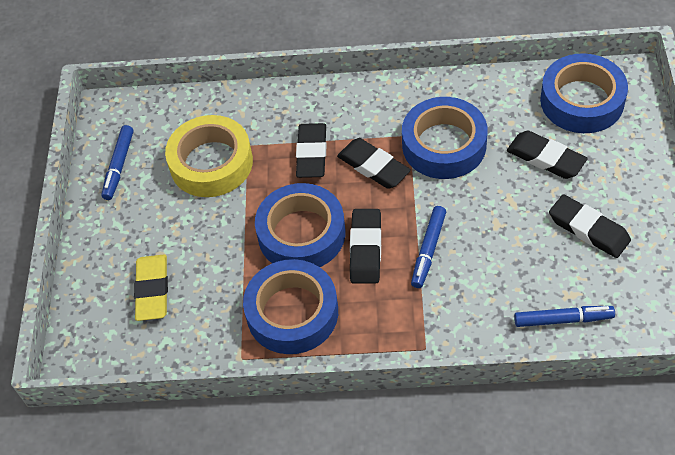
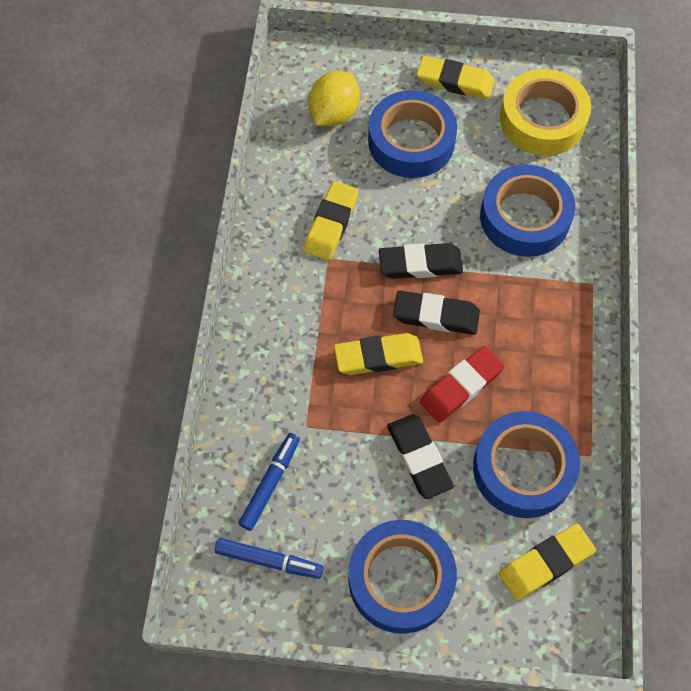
black eraser: 5 -> 3
blue marker: 3 -> 2
red eraser: 0 -> 1
yellow eraser: 1 -> 4
yellow lemon: 0 -> 1

